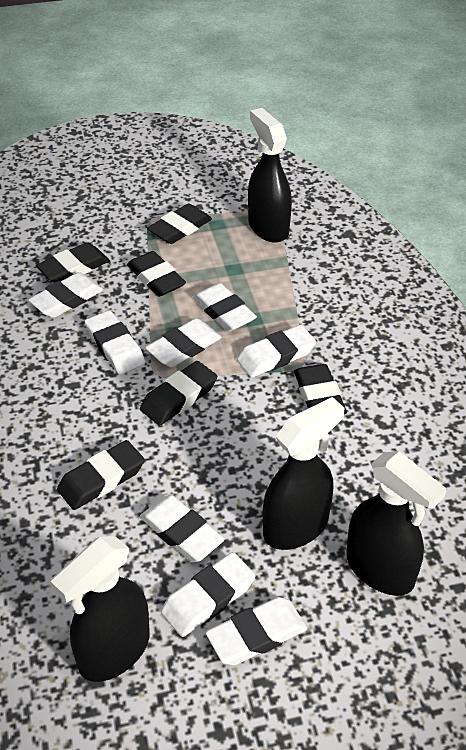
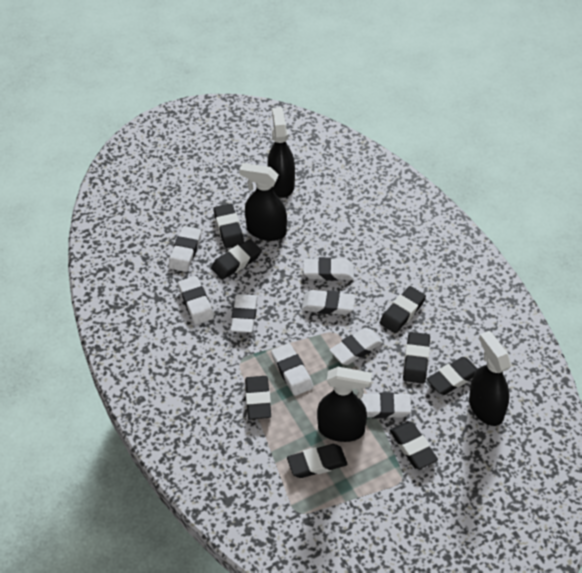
black eraser: 6 -> 8

